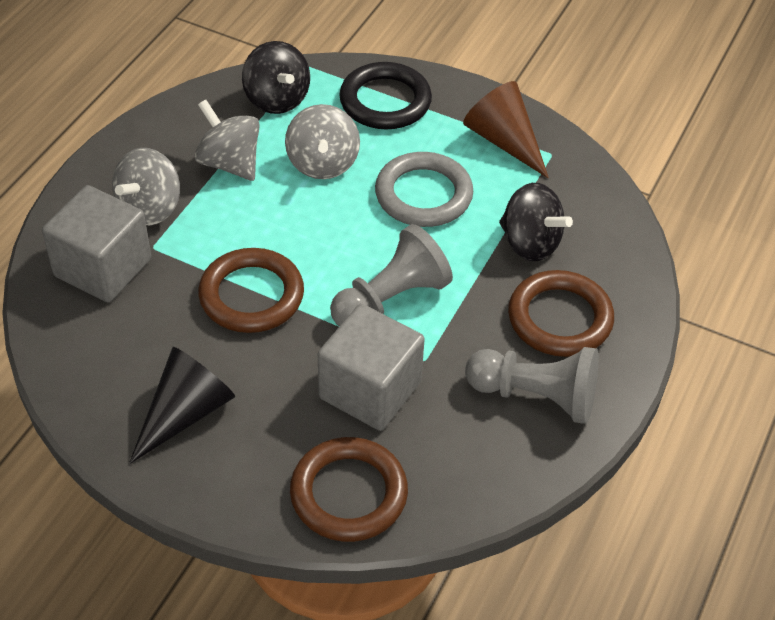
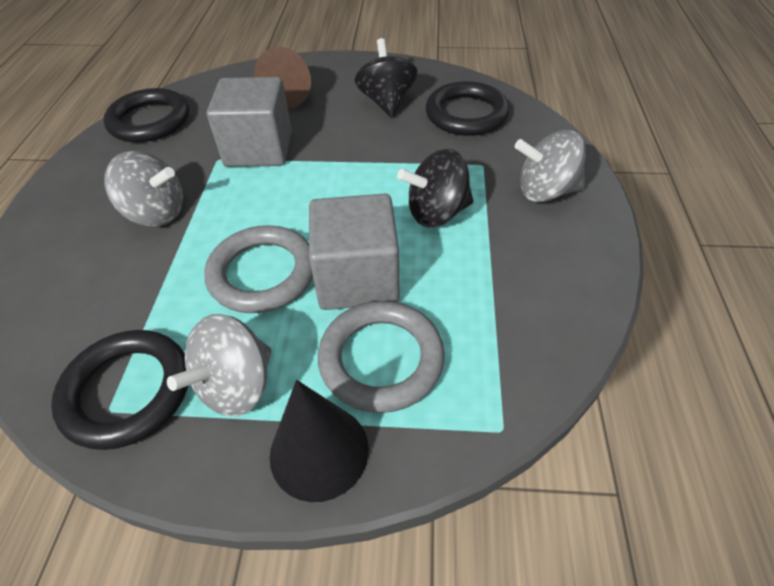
black ring: 1 -> 3
brown ring: 3 -> 0
grey pawn: 2 -> 0
grey ring: 1 -> 2

